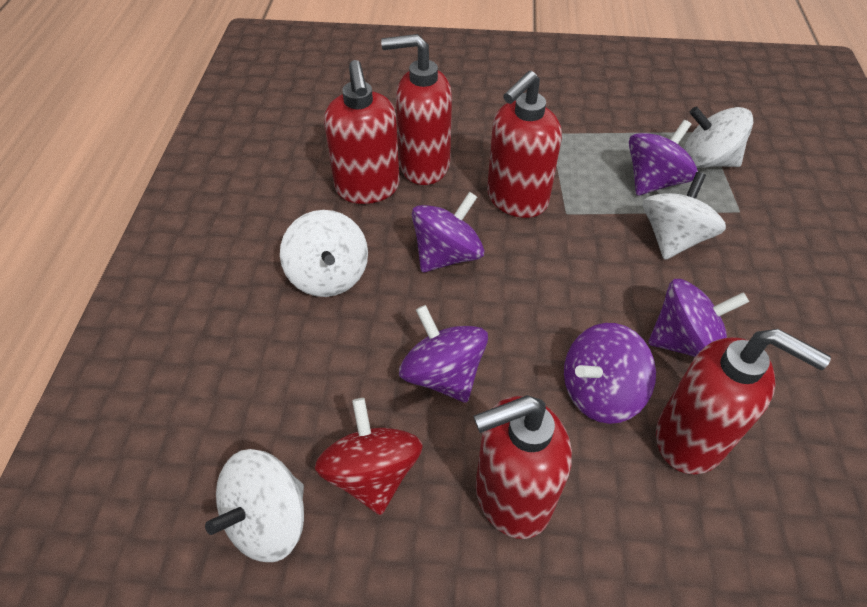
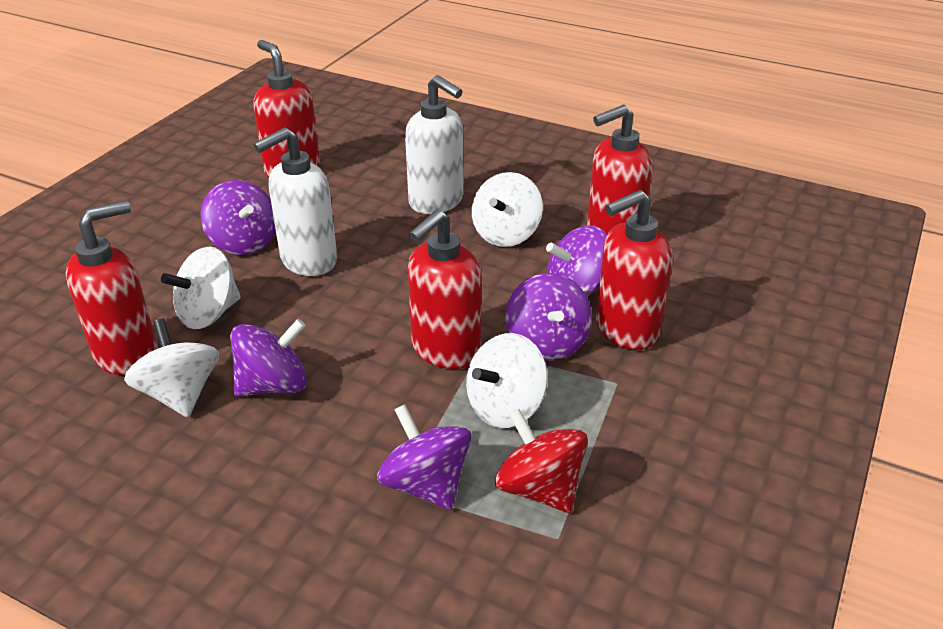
white soap dispenser: 0 -> 2

